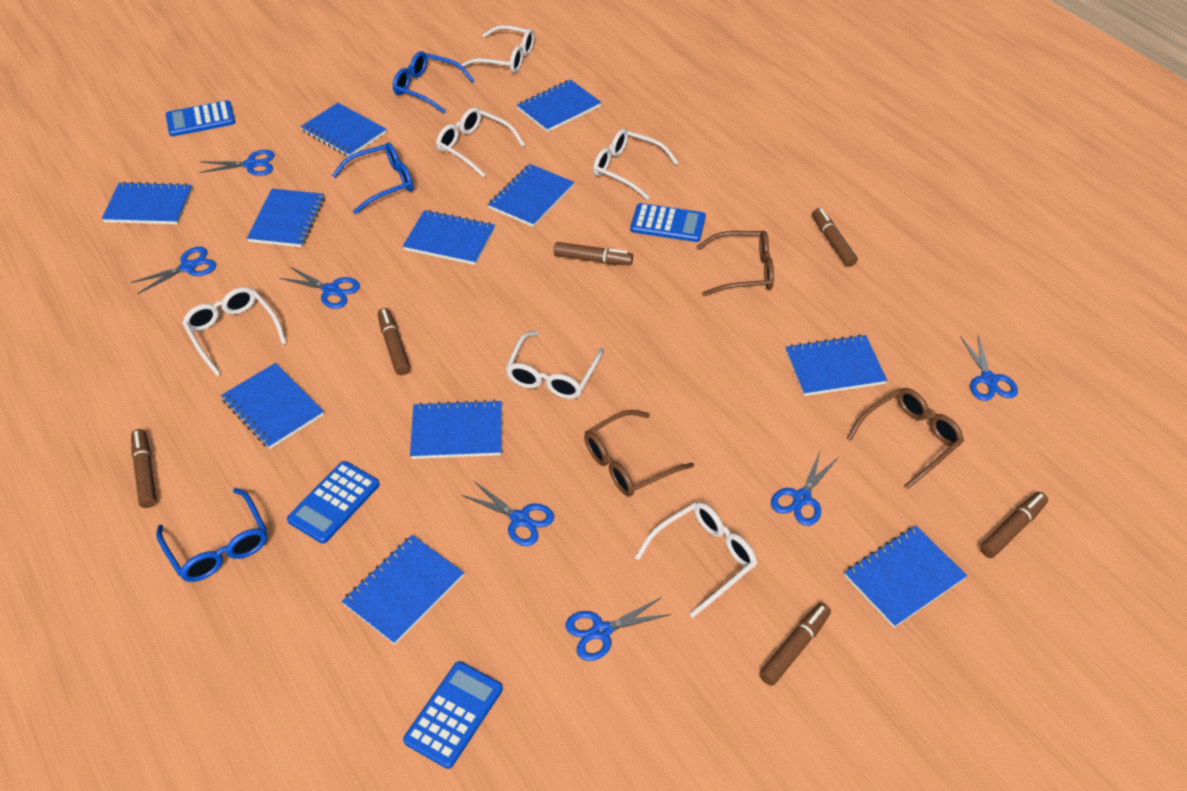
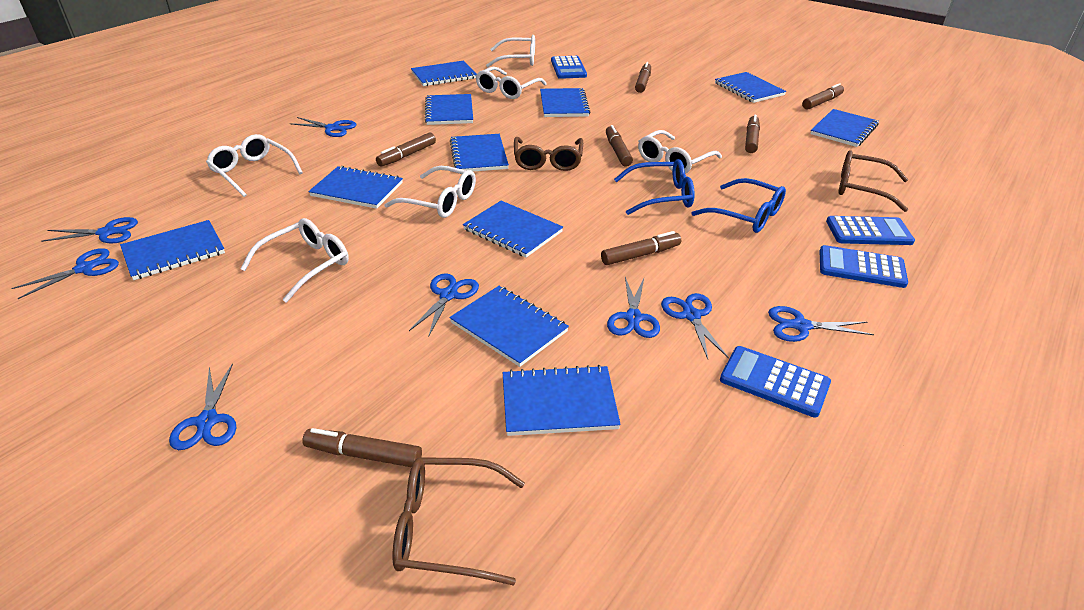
blue glasses: 3 -> 2
blue scissors: 7 -> 8
brown marker: 6 -> 7

